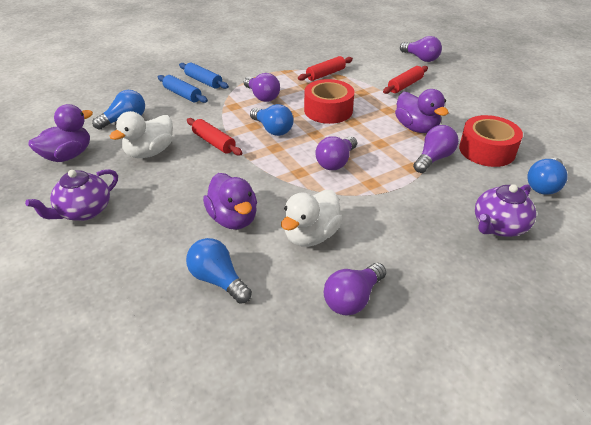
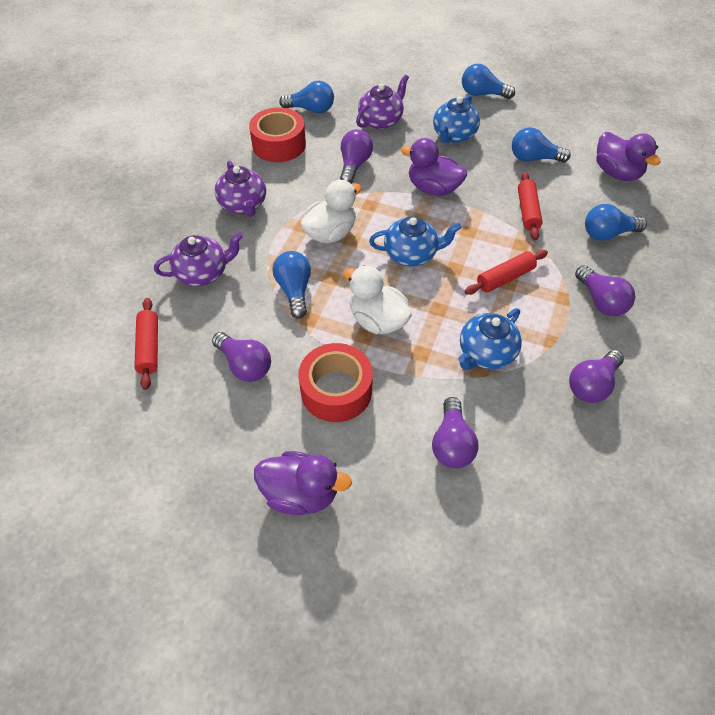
blue light bulb: 4 -> 5
blue rolling pin: 2 -> 0
blue teapot: 0 -> 3
purple teapot: 2 -> 3

